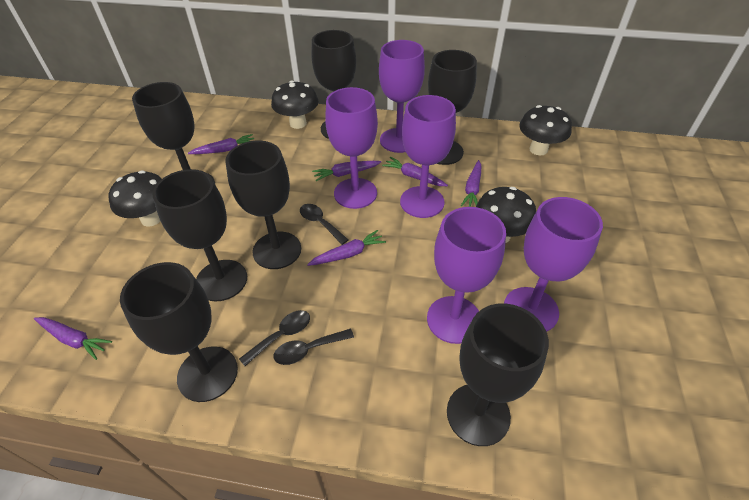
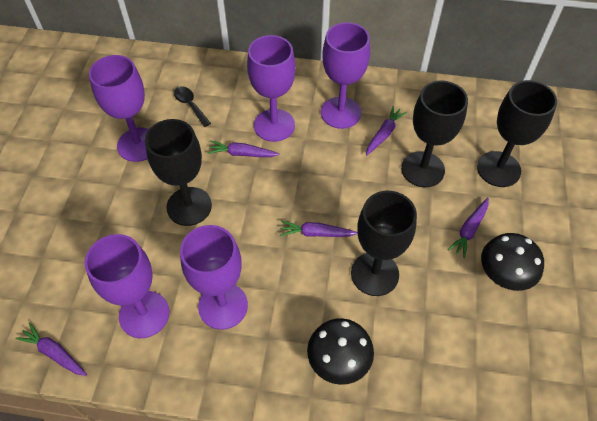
black goblet: 7 -> 4
black mushroom: 4 -> 2
black spoon: 3 -> 1
purple carrot: 6 -> 5

